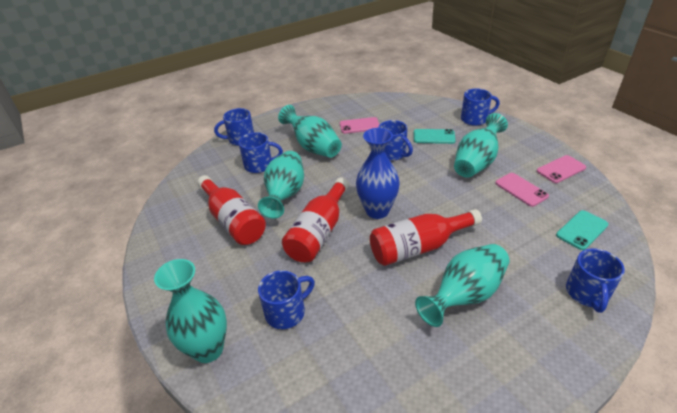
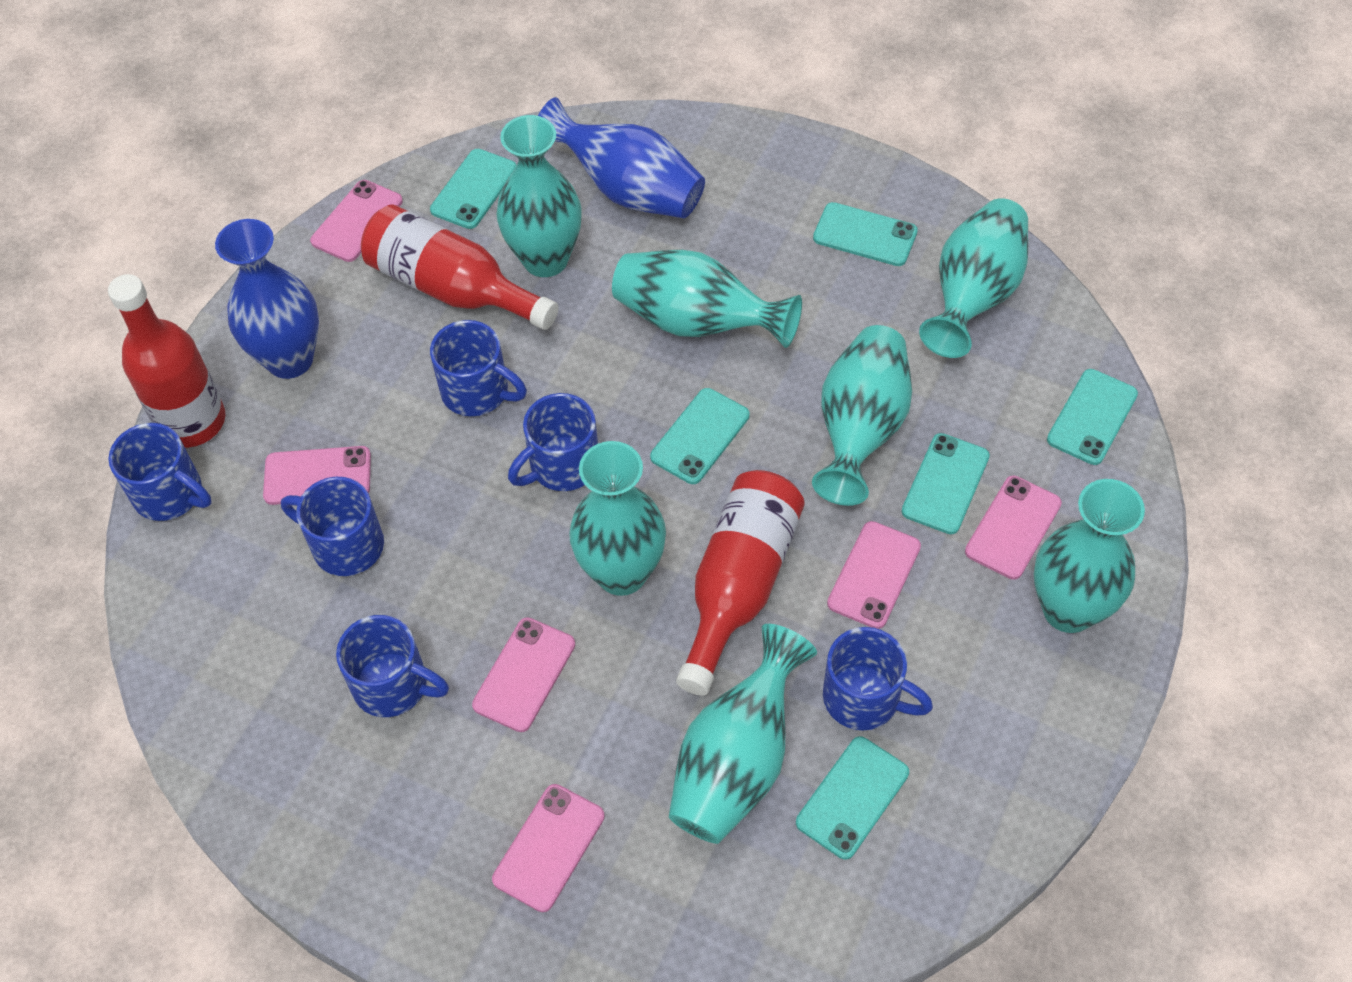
blue vase: 1 -> 2
pink phone: 3 -> 6
turquoise phone: 2 -> 6
turquoise vase: 5 -> 7

